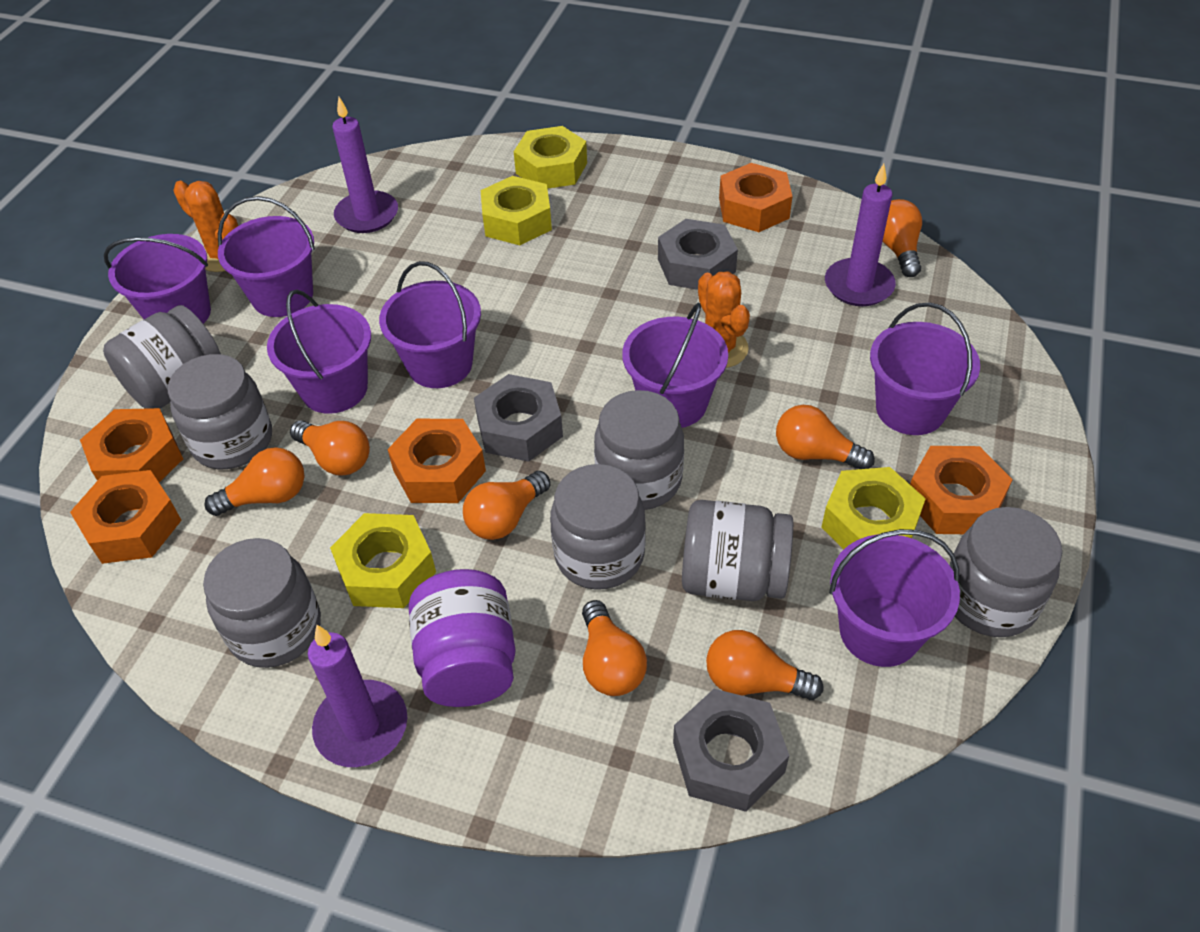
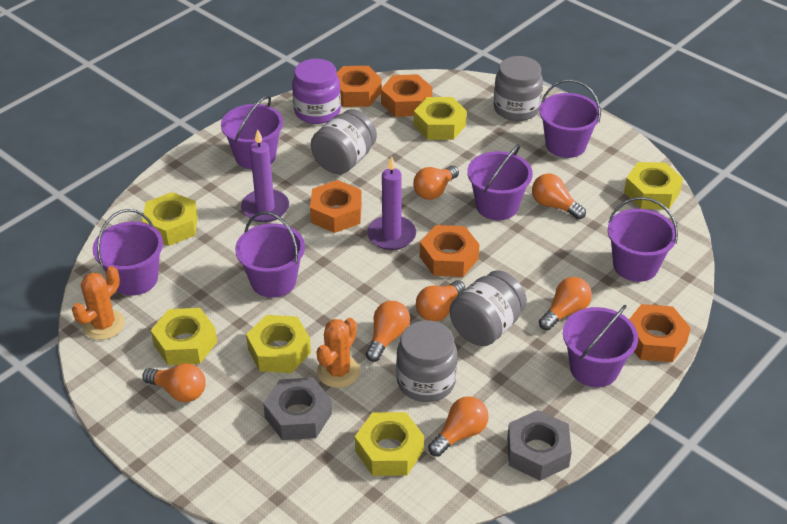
grey jar: 7 -> 4
grey nut: 3 -> 2
purple candle: 3 -> 2
yellow nut: 4 -> 6

